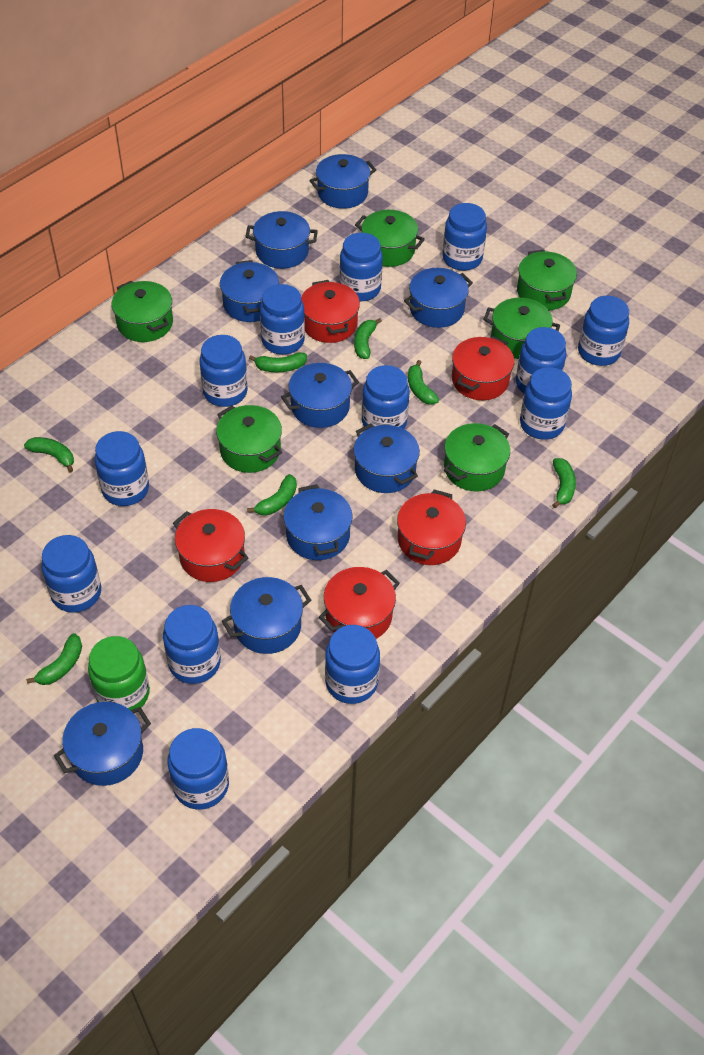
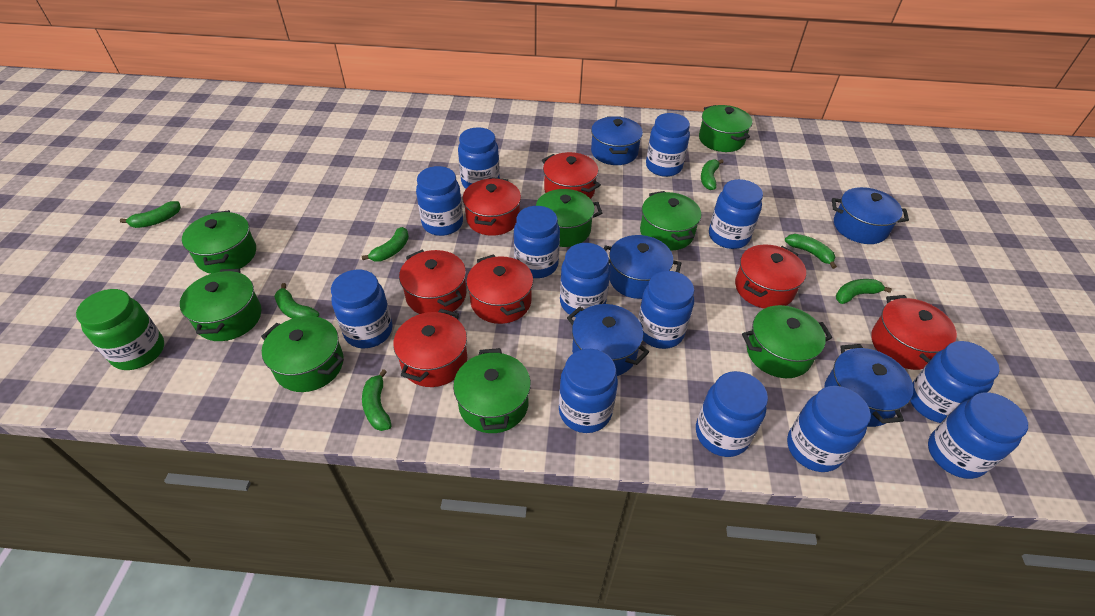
blue pot: 9 -> 5
green pot: 6 -> 8
red pot: 5 -> 7

